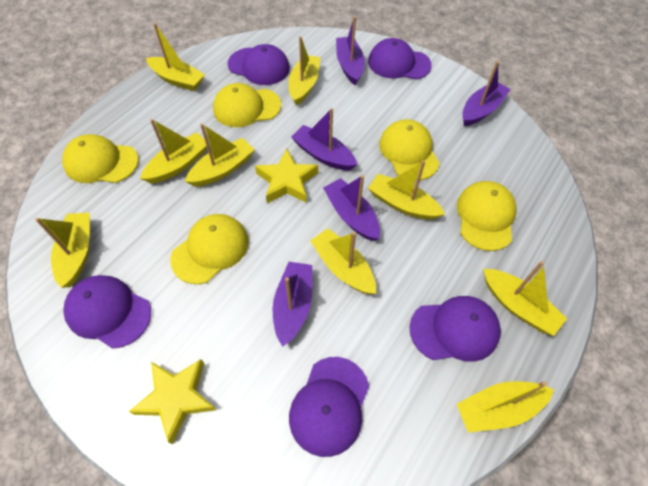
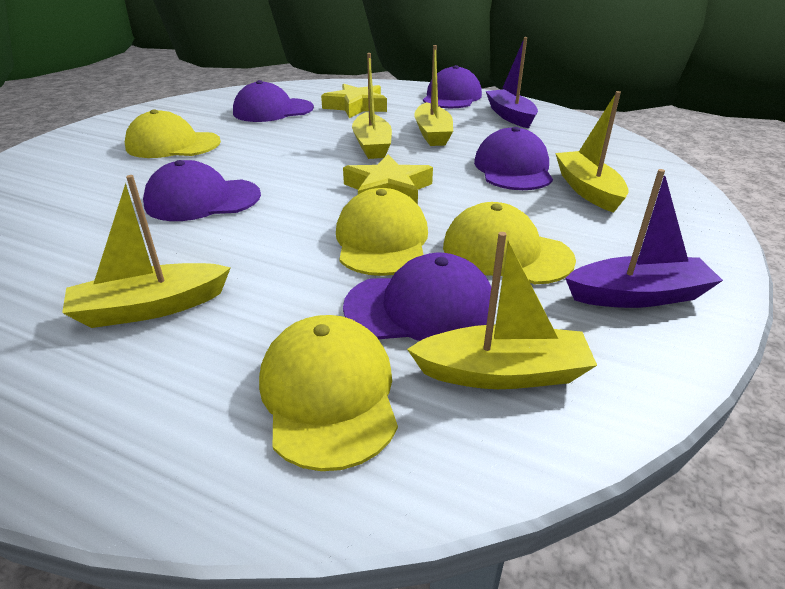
purple boat: 5 -> 2
yellow boat: 9 -> 5
yellow cap: 5 -> 4

